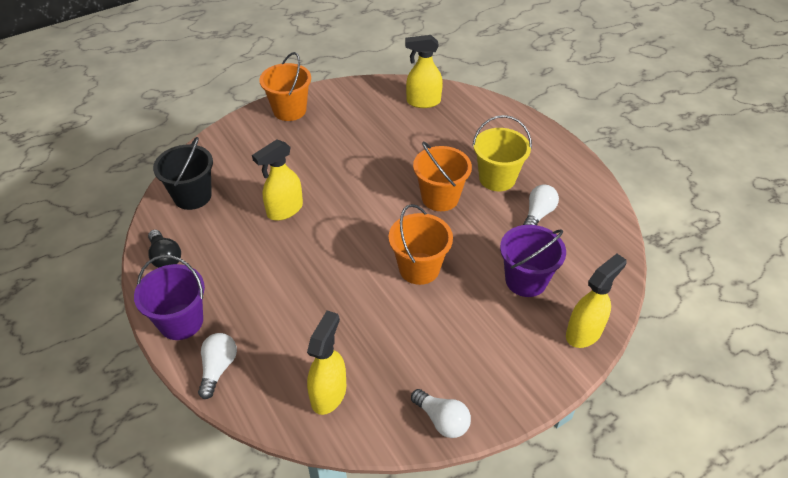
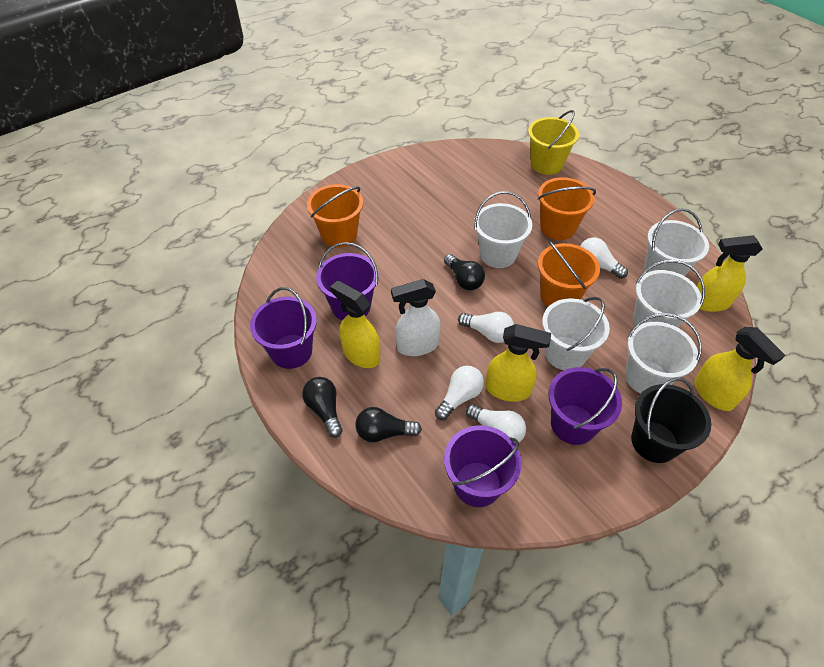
black light bulb: 1 -> 3
purple bucket: 2 -> 4
white bucket: 0 -> 5
white light bulb: 3 -> 4
white spray bottle: 0 -> 1

